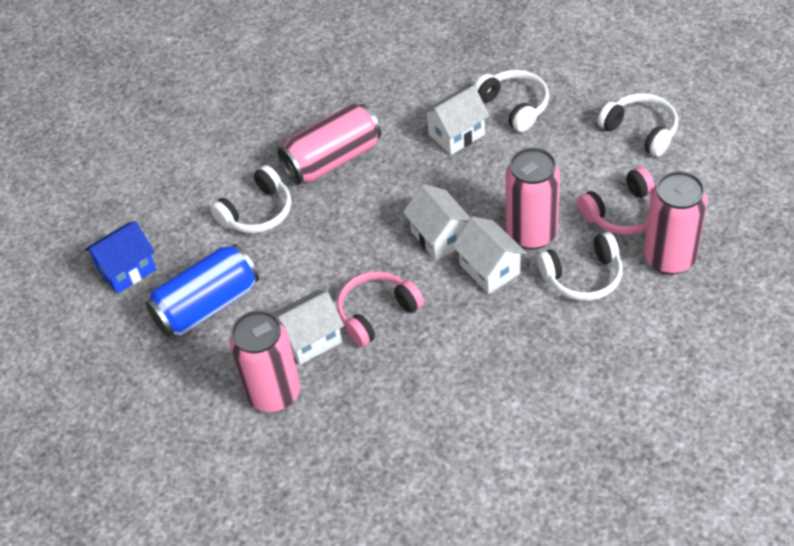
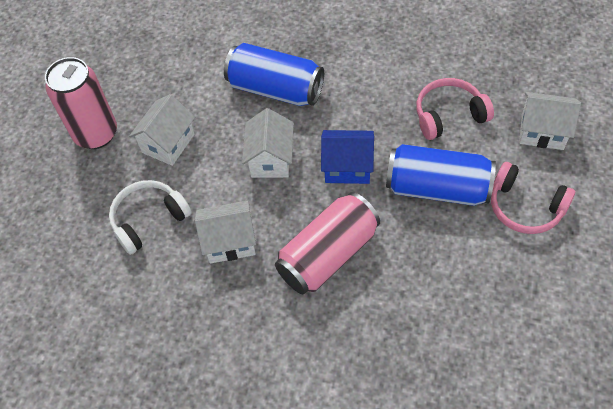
blue can: 1 -> 2
pink can: 4 -> 2
white headphones: 4 -> 1

